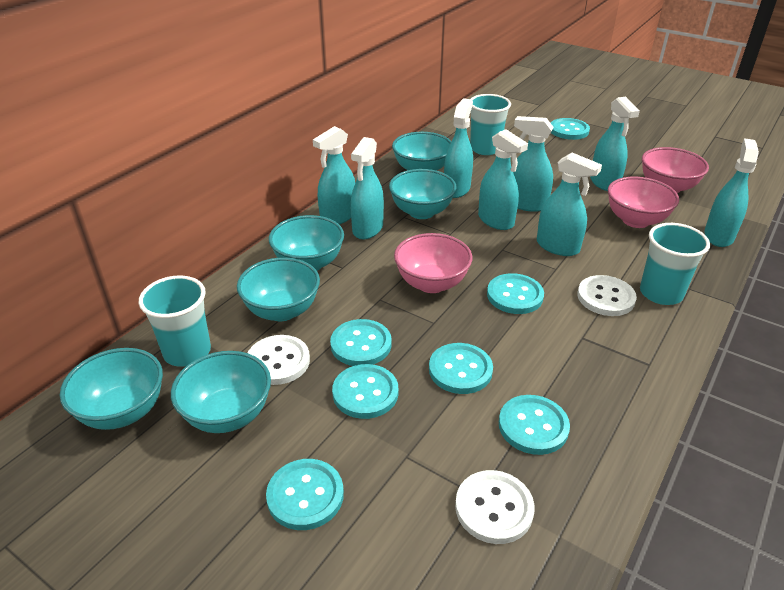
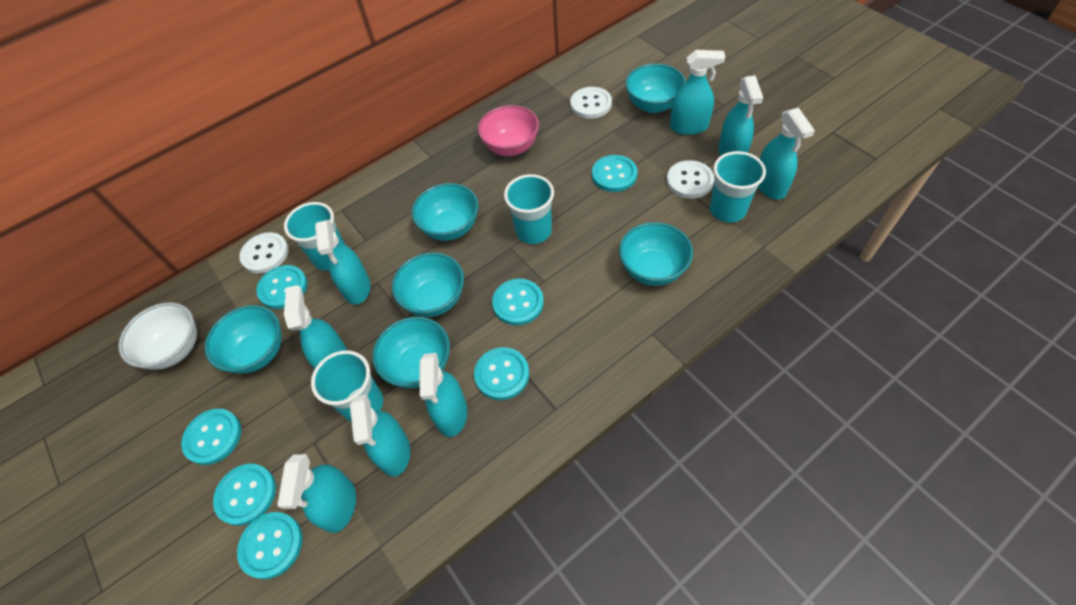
pink bowl: 3 -> 1
turquoise cup: 3 -> 4
white bowl: 0 -> 1

